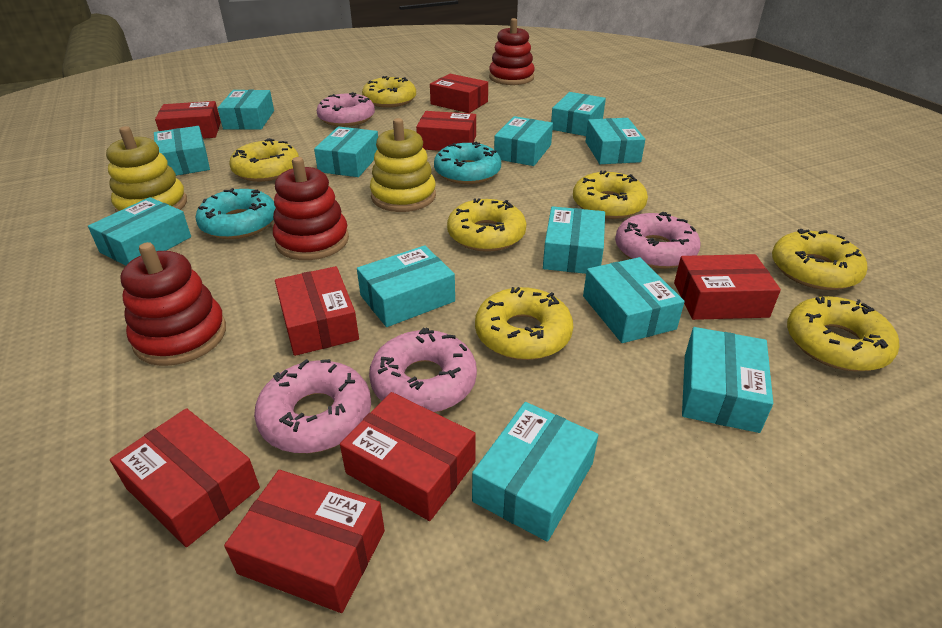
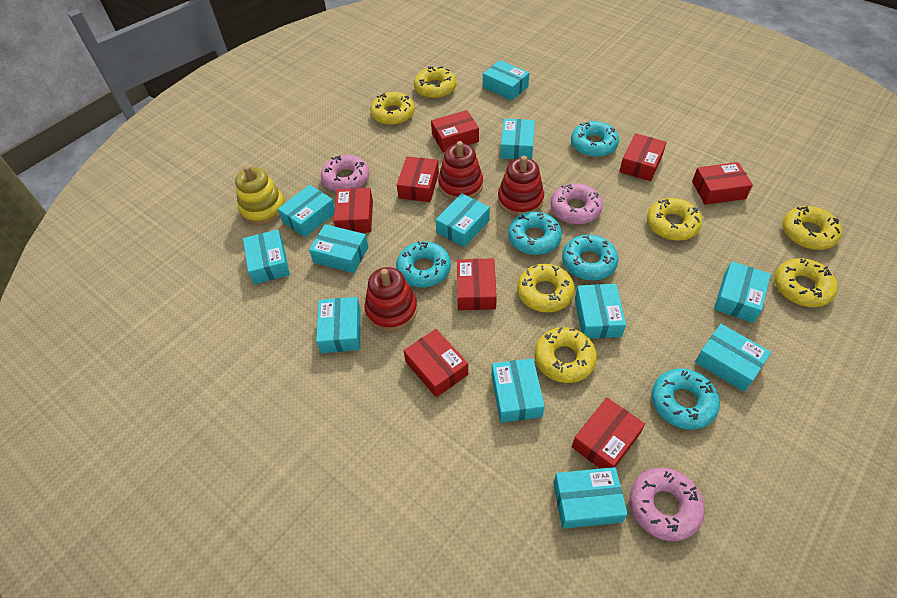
pink donut: 4 -> 3
turquoise donut: 2 -> 5
yellow stacking toy: 2 -> 1

